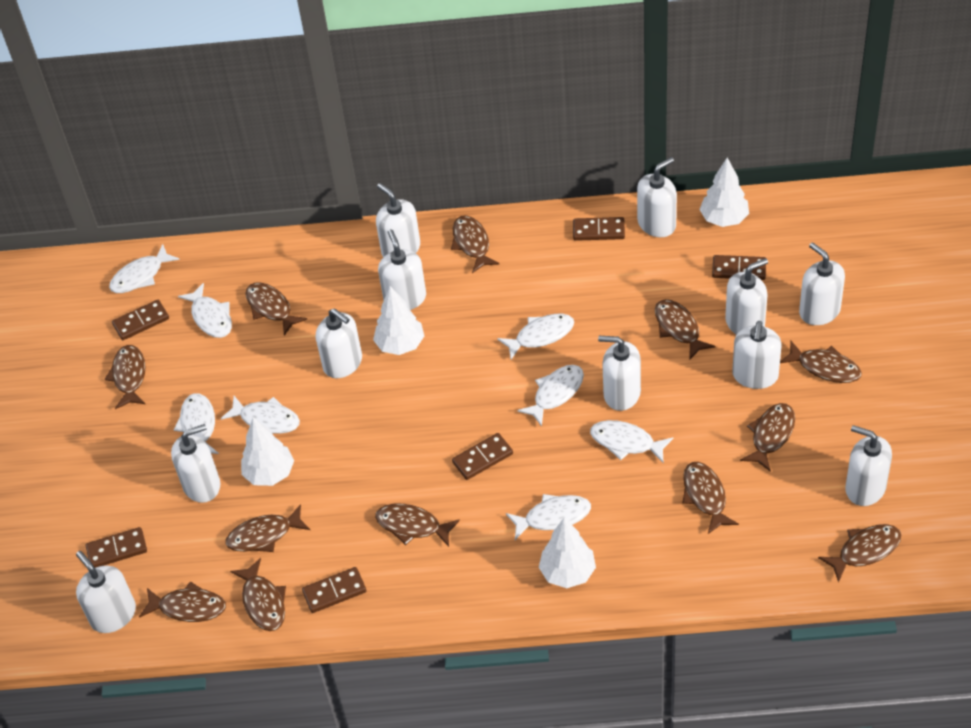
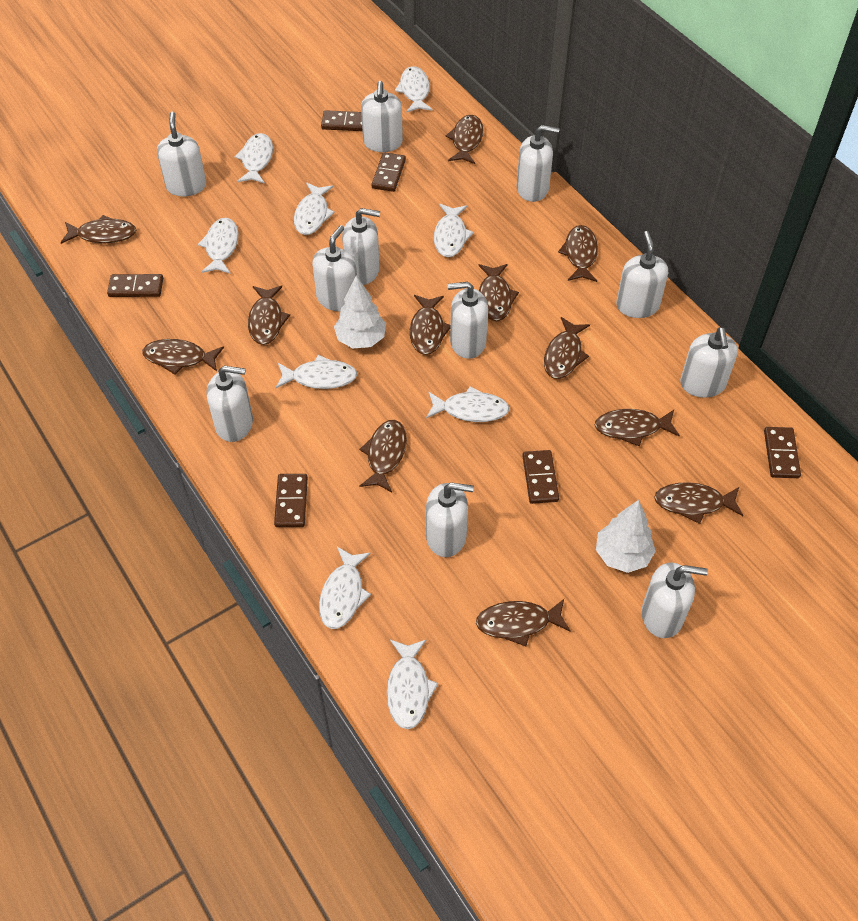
white fish: 8 -> 9
white tree: 4 -> 2

